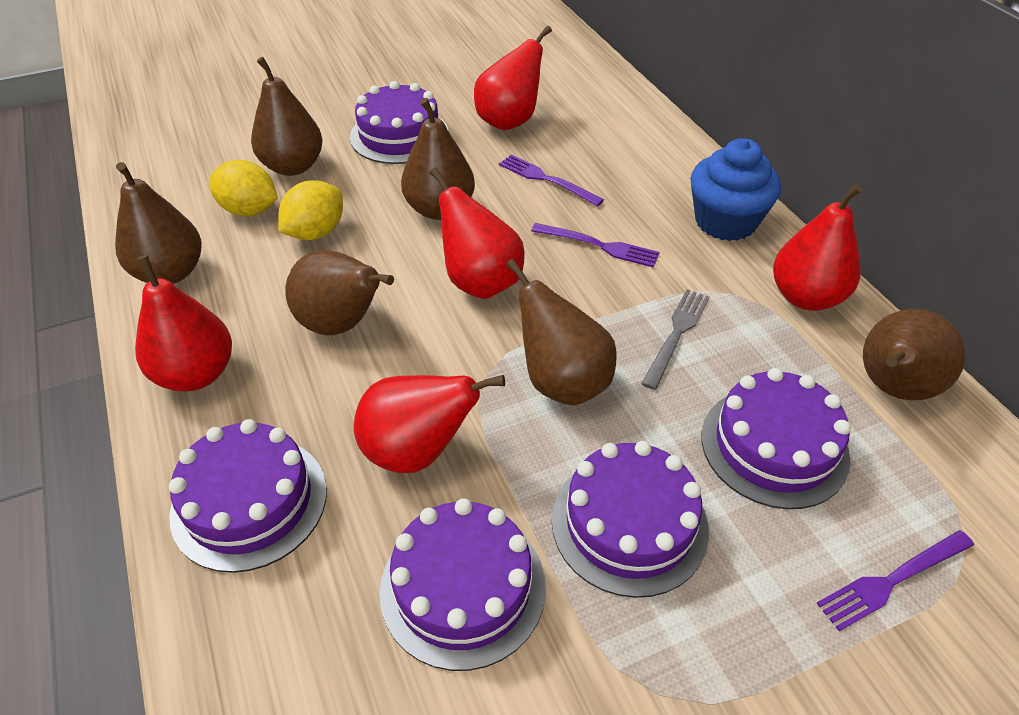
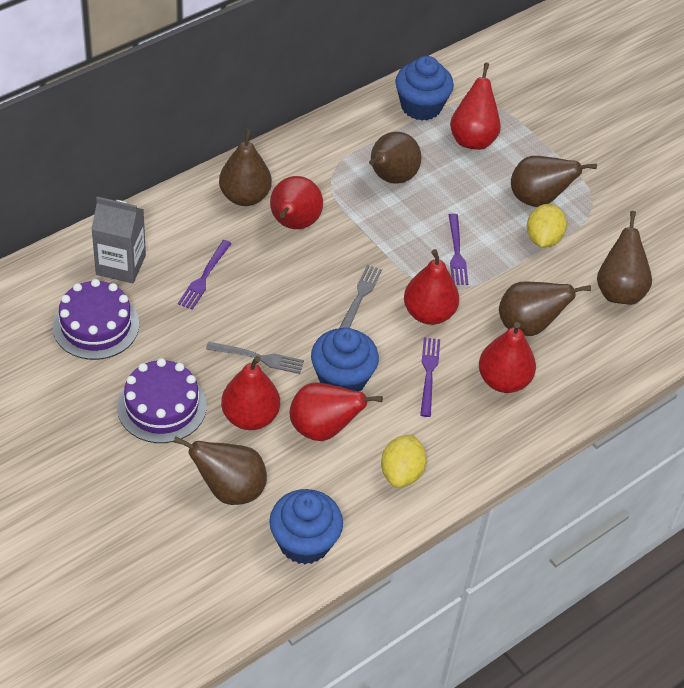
blue cupcake: 1 -> 3
grey carton: 0 -> 1
grey fork: 1 -> 2
purple cake: 5 -> 2
red pear: 5 -> 6

